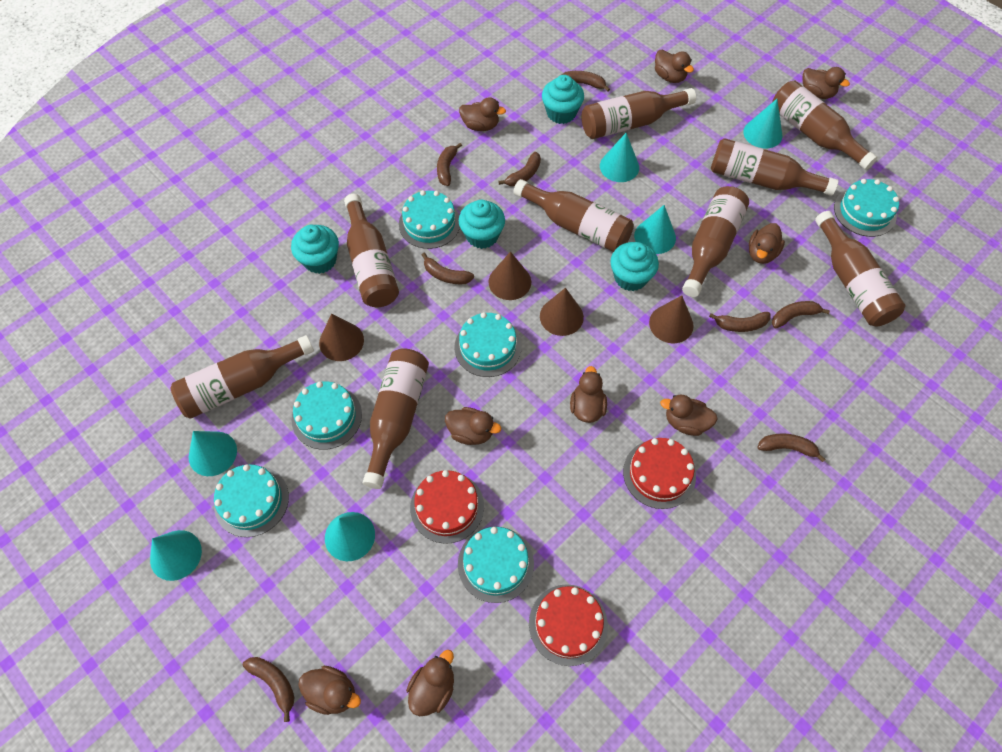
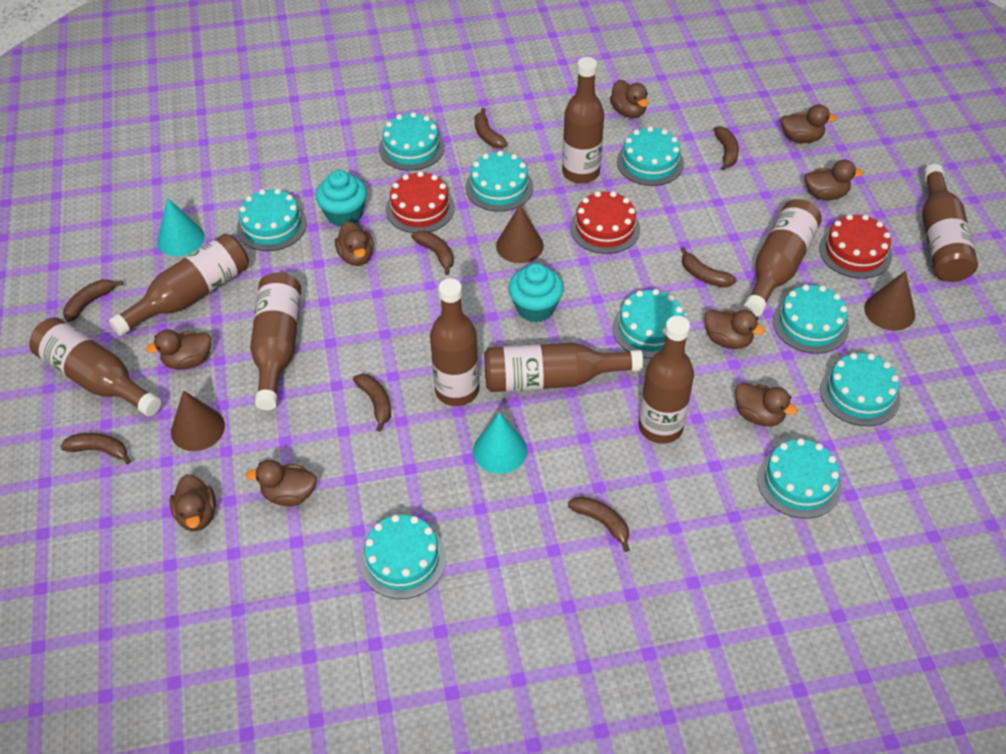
brown cone: 4 -> 3
turquoise cake: 6 -> 9
turquoise cone: 6 -> 2
turquoise cupcake: 4 -> 2

